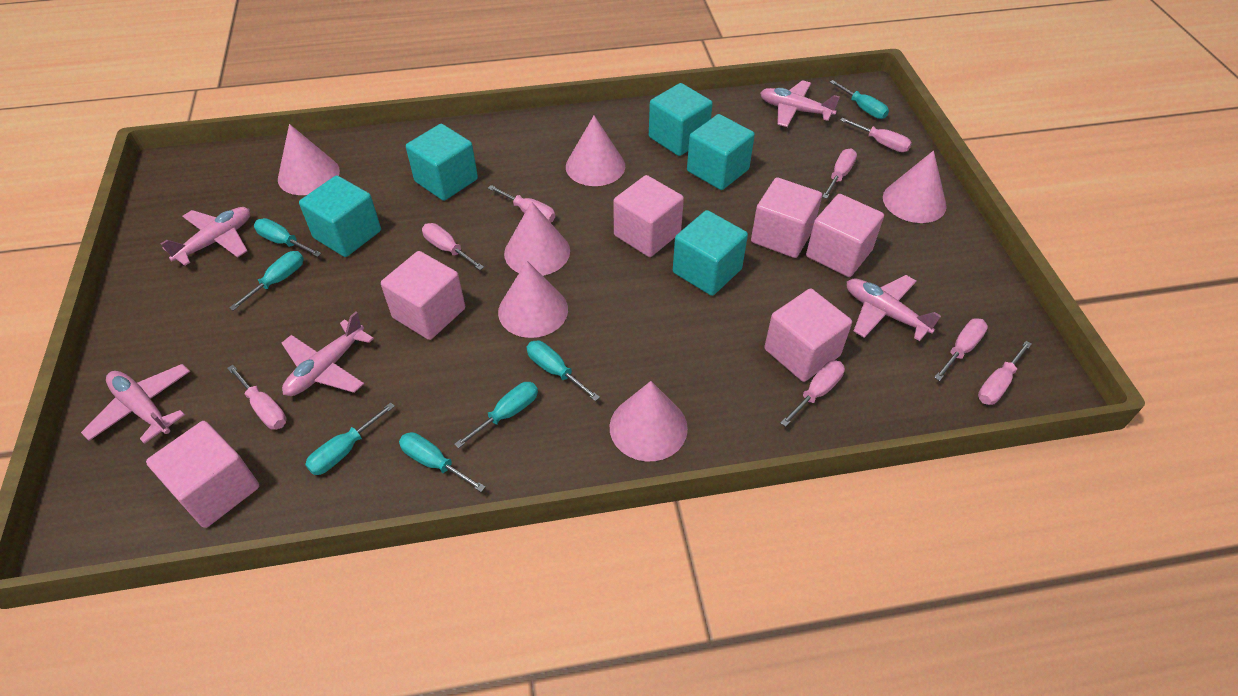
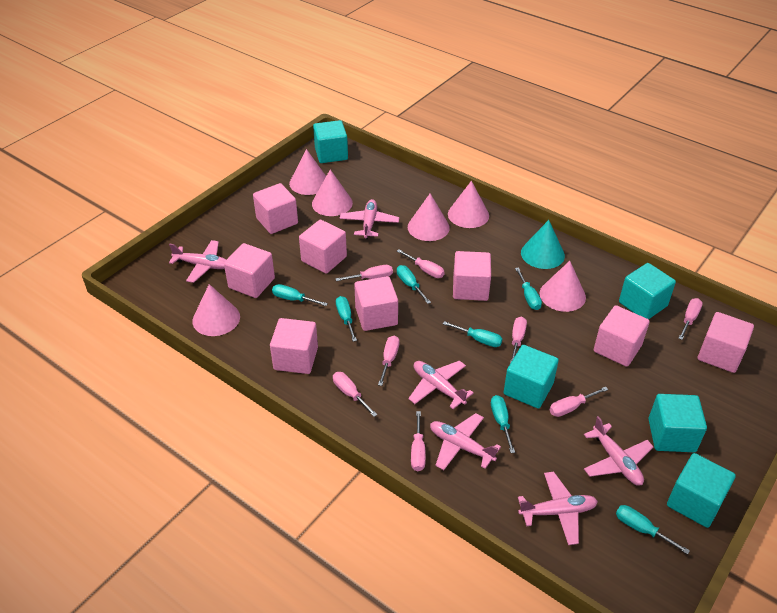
pink cube: 6 -> 8
pink plane: 5 -> 6
turquoise cone: 0 -> 1

